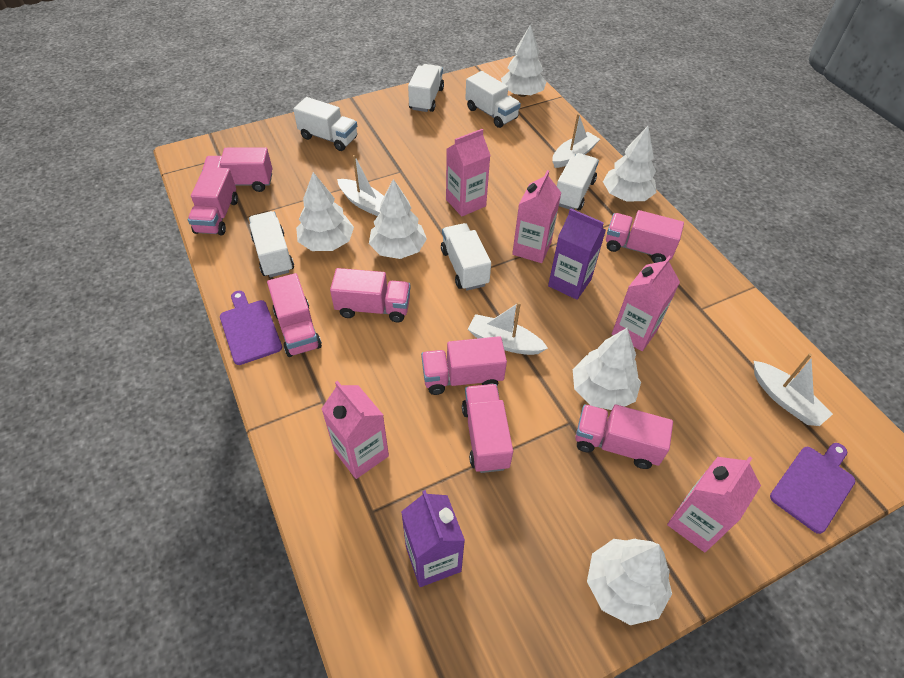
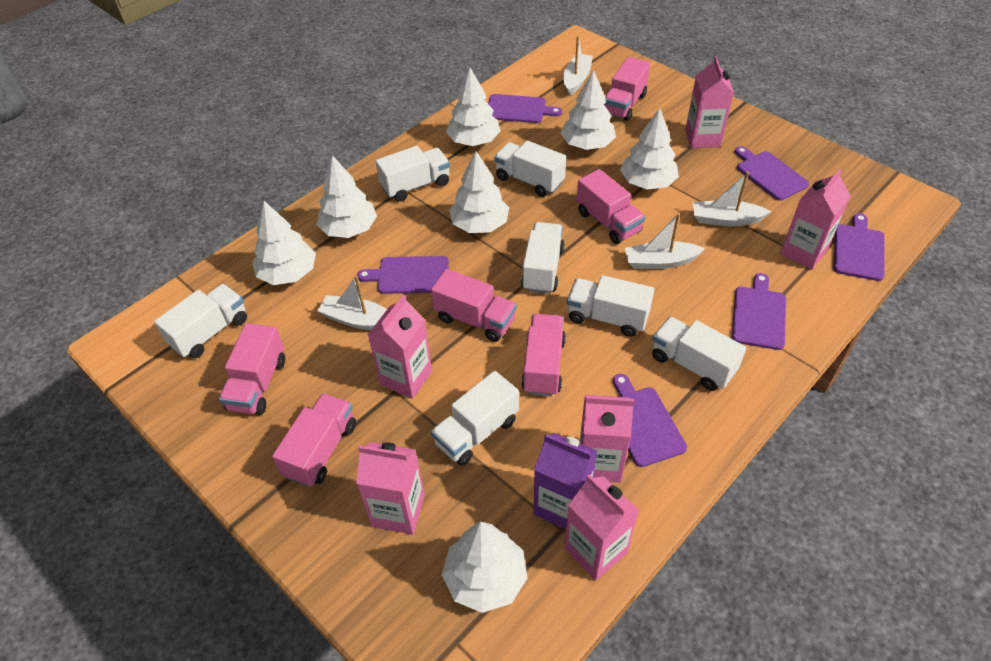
pink carton: 5 -> 6
pink truck: 8 -> 6
purple carton: 2 -> 1
purple cutting board: 2 -> 6
white tree: 6 -> 7
white truck: 6 -> 7

